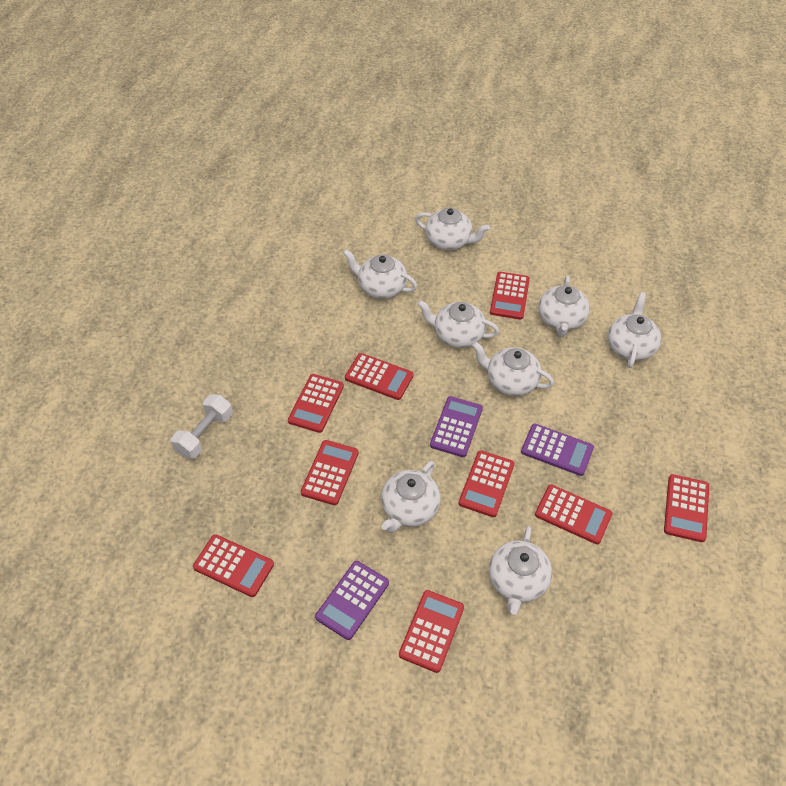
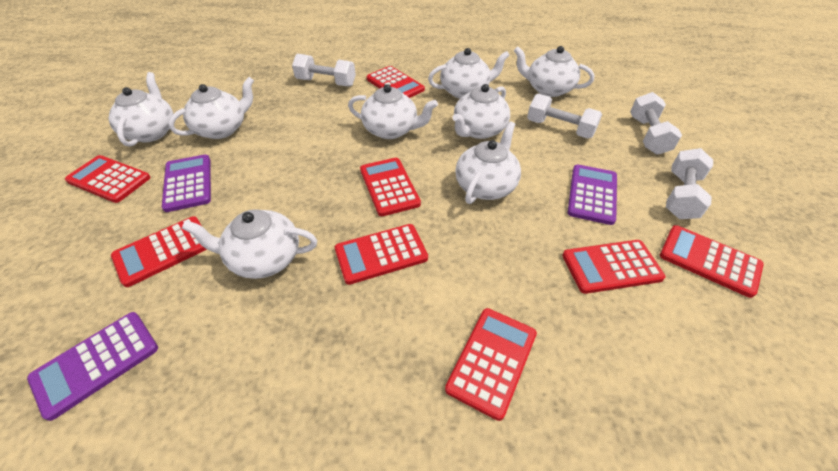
red calculator: 9 -> 8
white dumbbell: 1 -> 4

